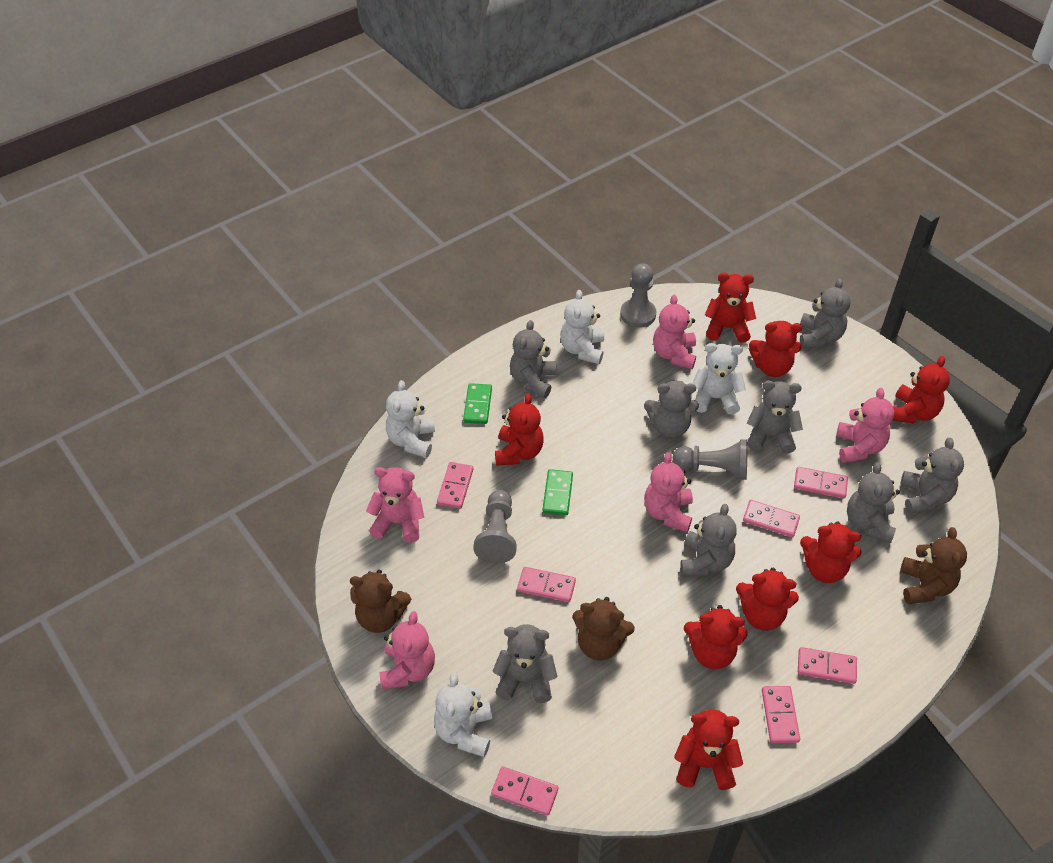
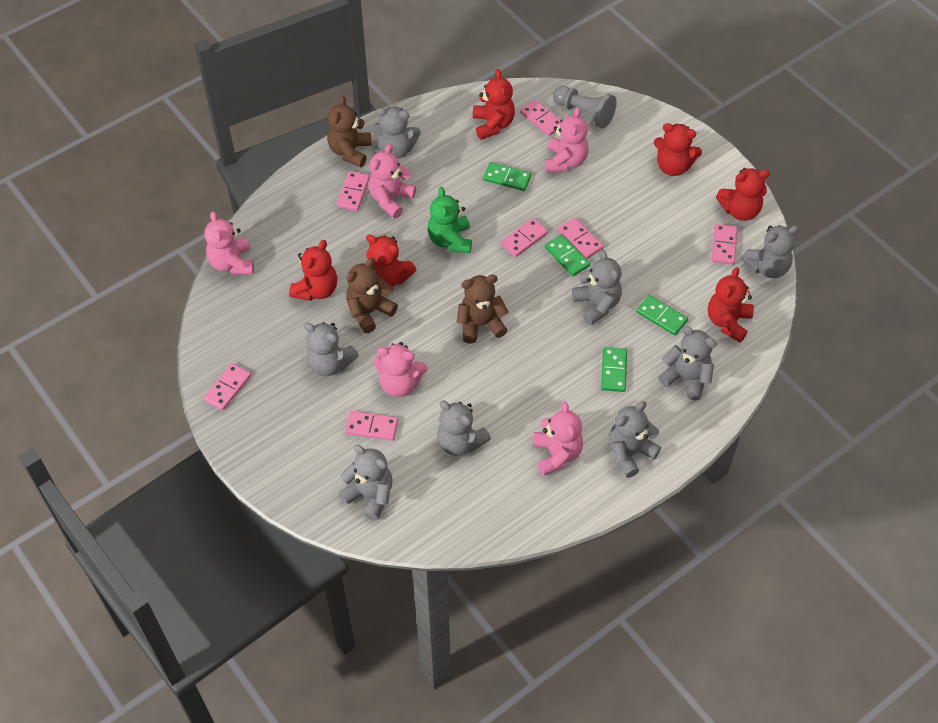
green domino: 2 -> 4
green teddy bear: 0 -> 1
grey pawn: 3 -> 1
red teddy bear: 8 -> 6
white teddy bear: 4 -> 0

